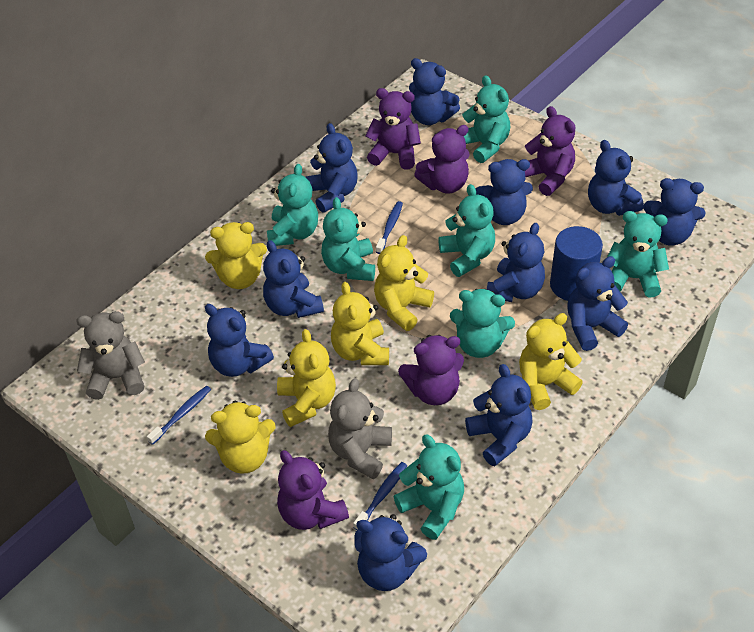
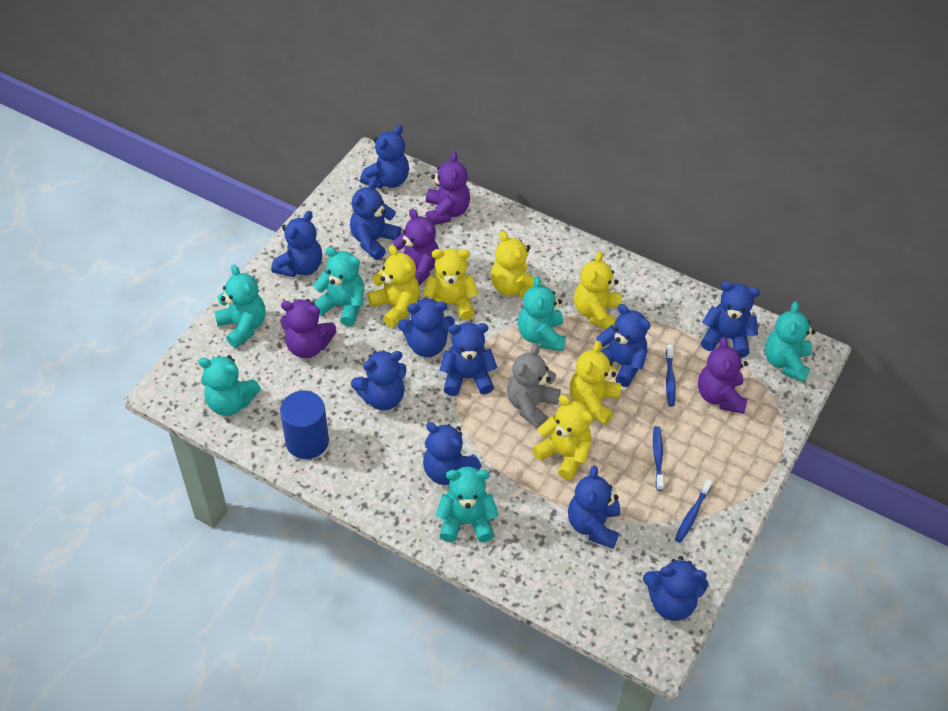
grey teddy bear: 2 -> 1
purple teddy bear: 5 -> 4
turquoise teddy bear: 7 -> 6

